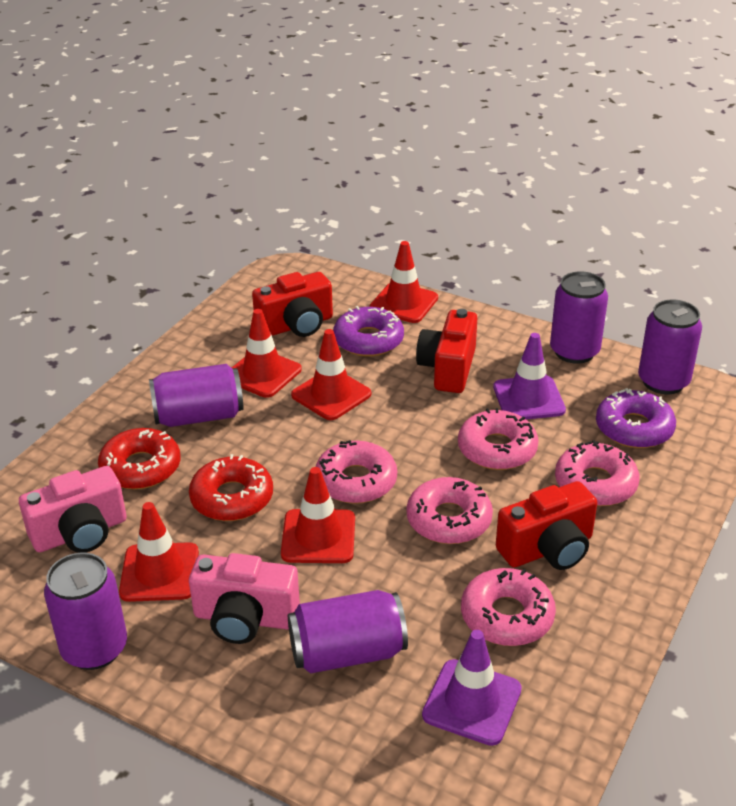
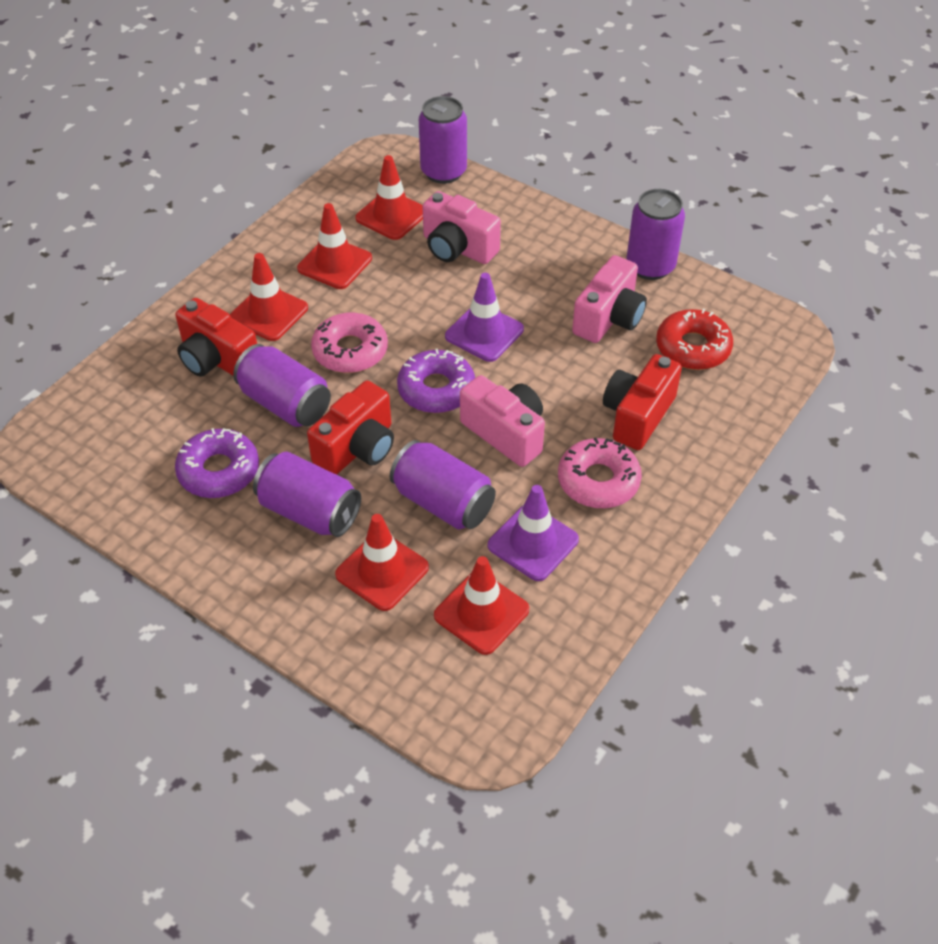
pink camera: 2 -> 3
pink donut: 5 -> 2
red donut: 2 -> 1

